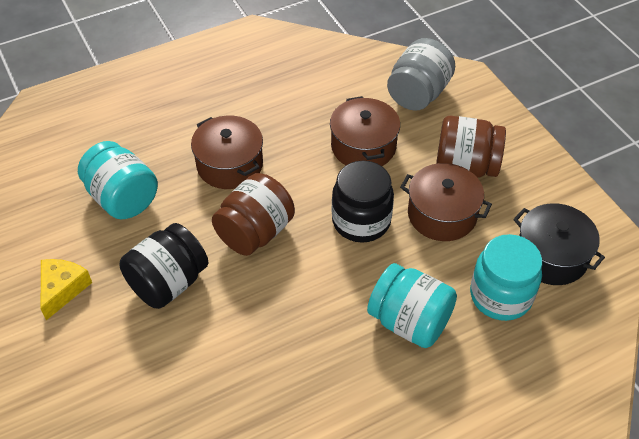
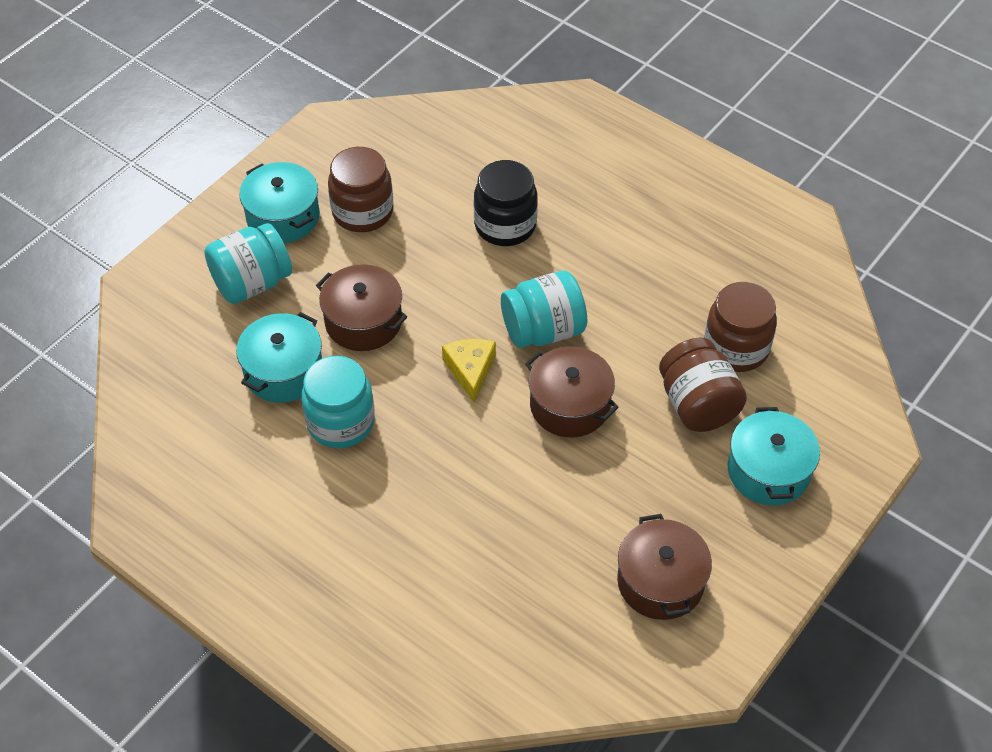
black jar: 2 -> 1
black pot: 1 -> 0
brown jar: 2 -> 3
grey jar: 1 -> 0
turquoise pot: 0 -> 3

